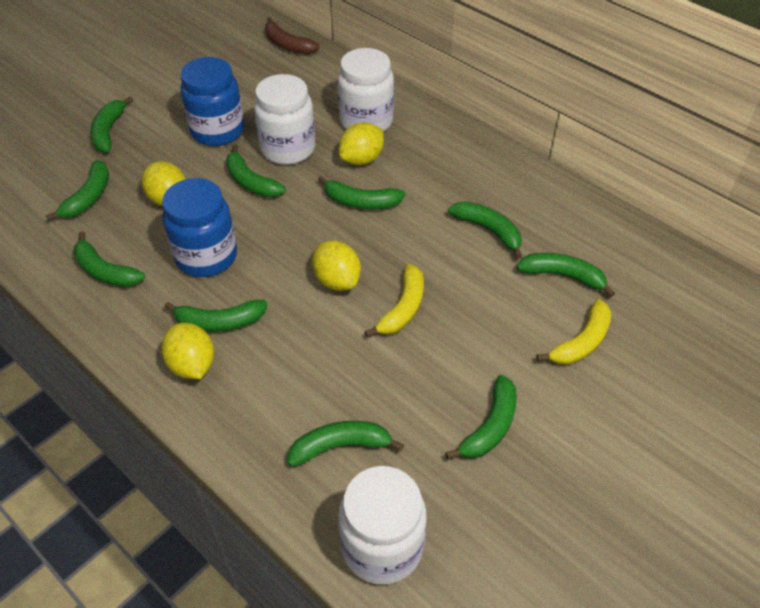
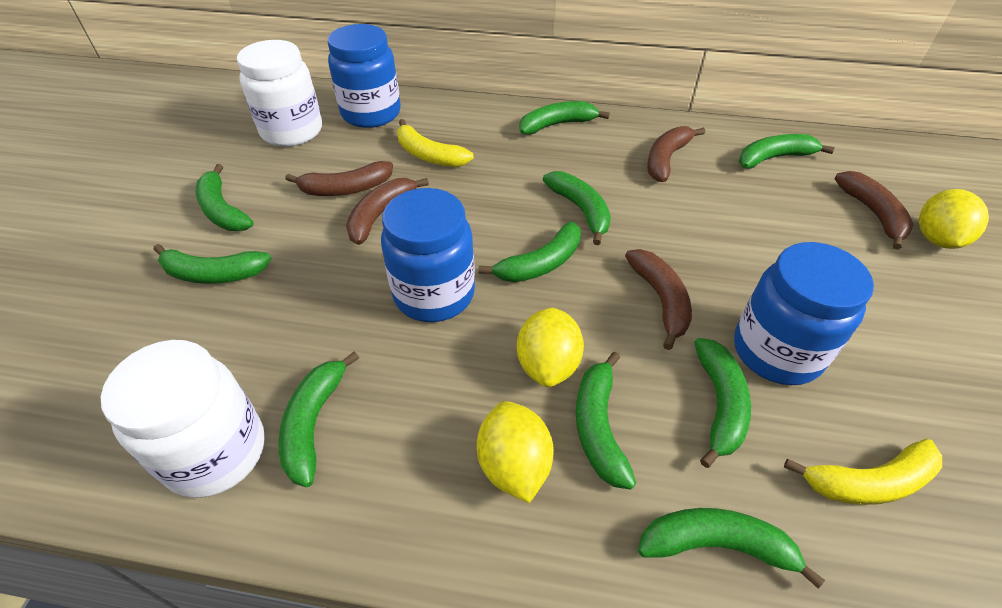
blue jar: 2 -> 3
brown banana: 1 -> 5
white jar: 3 -> 2
yellow lemon: 4 -> 3

